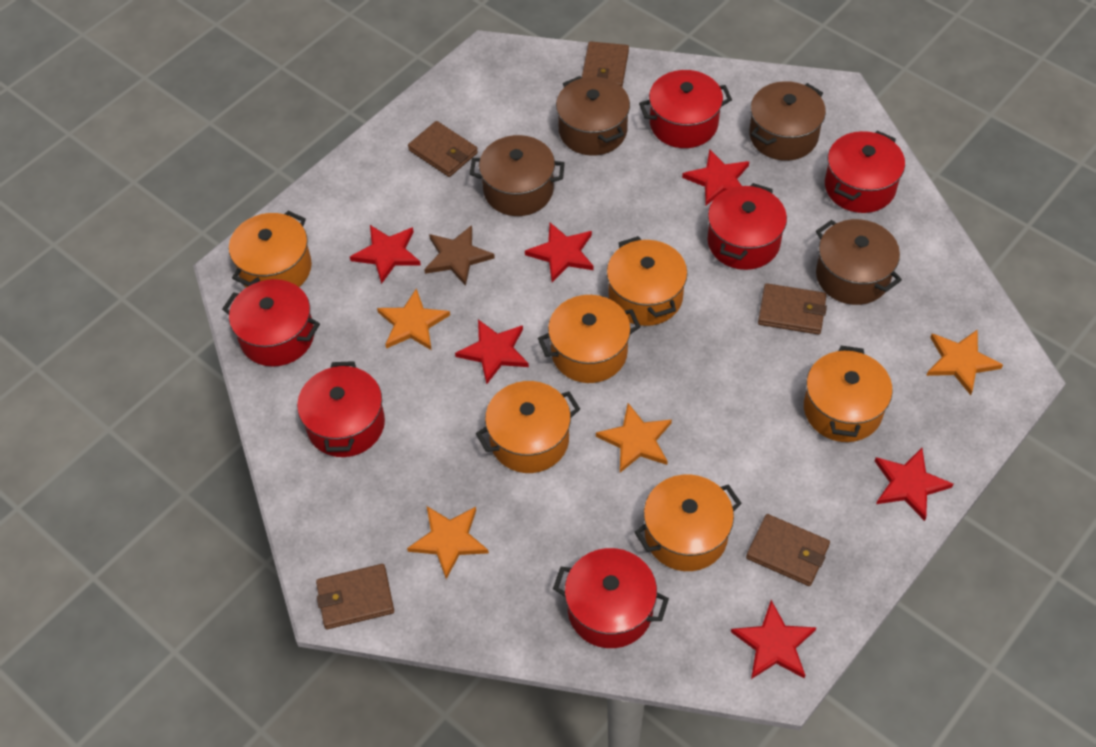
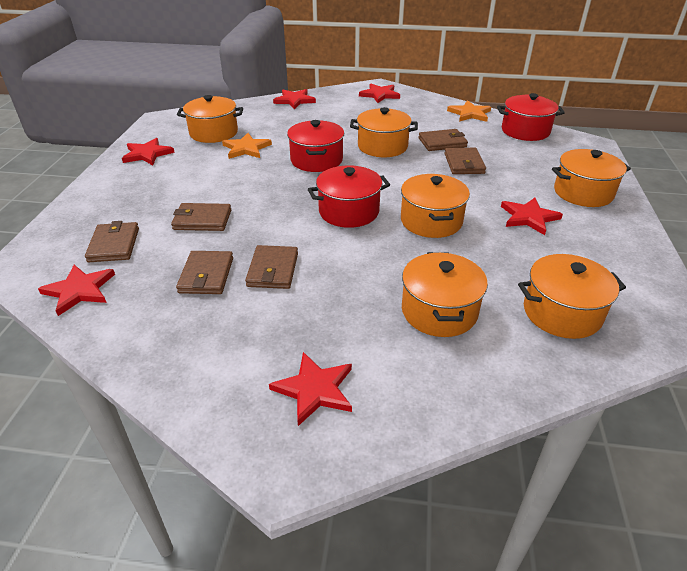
brown pot: 4 -> 0
brown star: 1 -> 0
brown wallet: 5 -> 6
orange star: 4 -> 2
red pot: 6 -> 3

